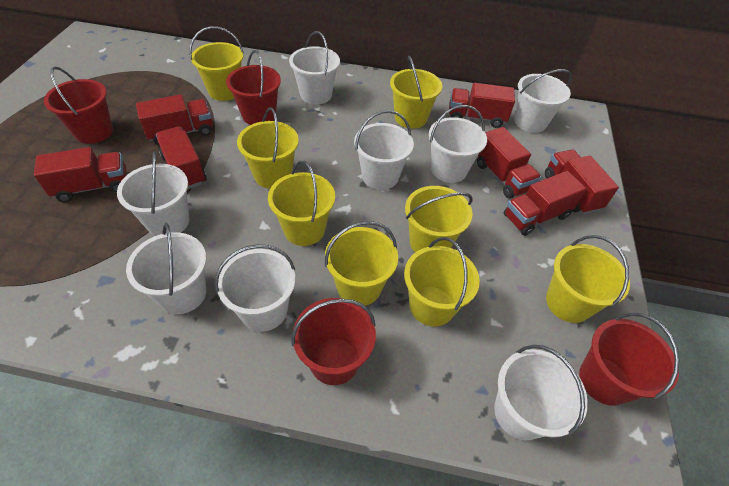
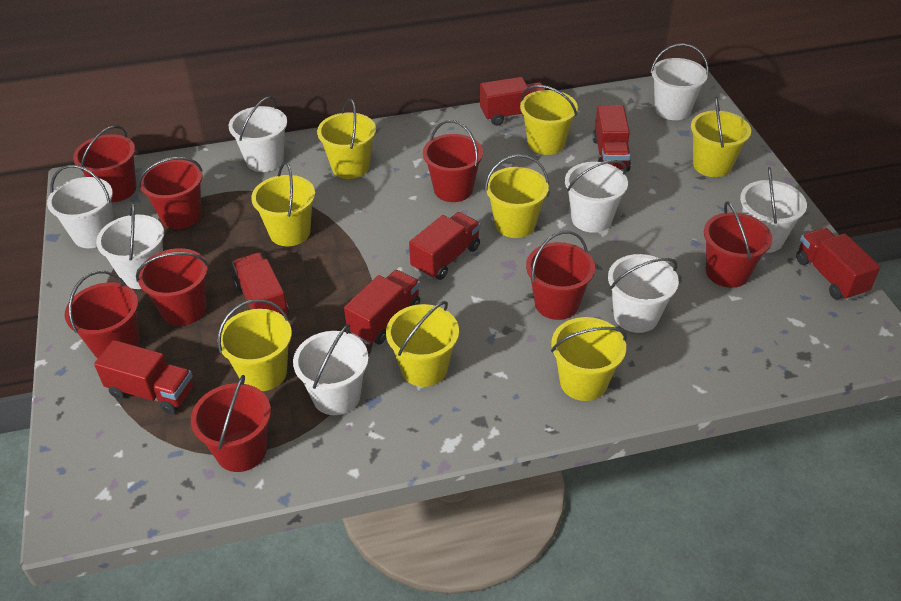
red bucket: 4 -> 8

